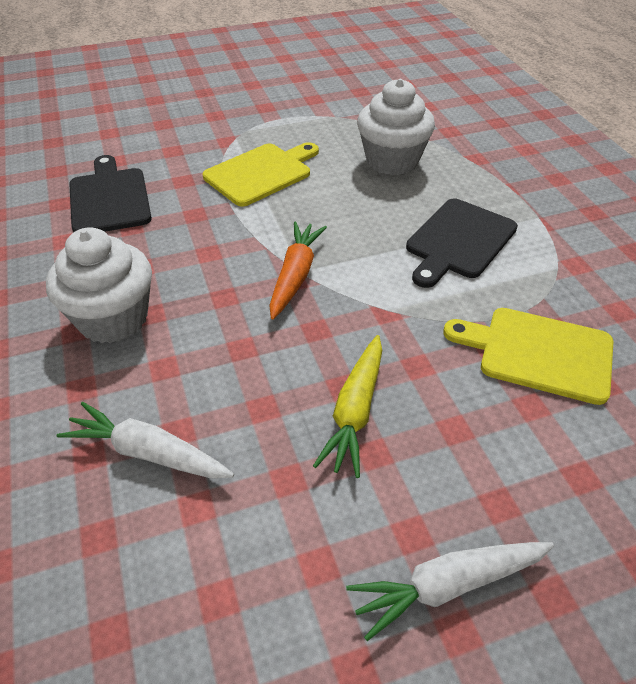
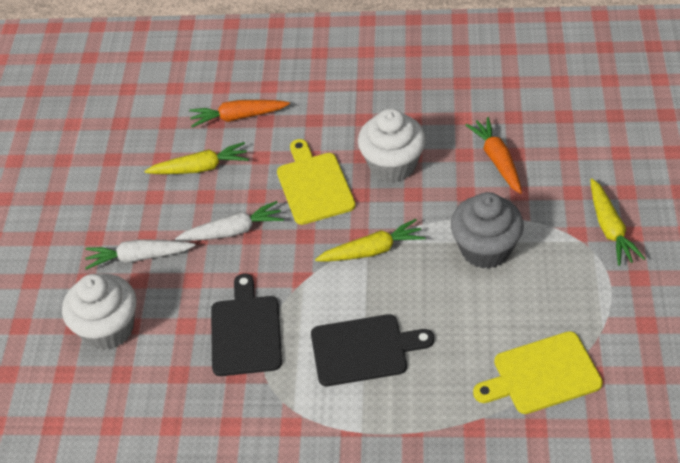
grey cupcake: 0 -> 1
orange carrot: 1 -> 2
yellow carrot: 1 -> 3

